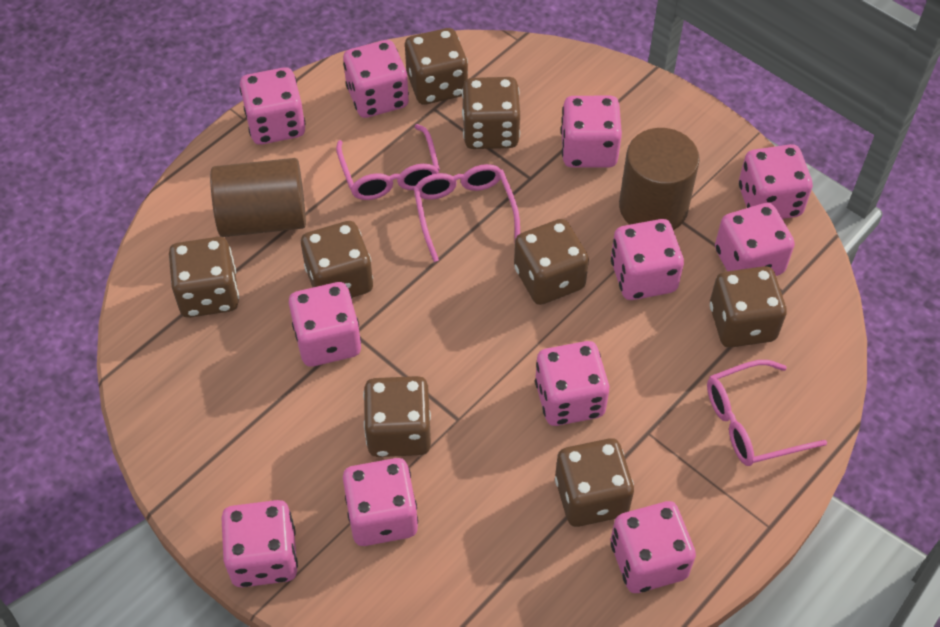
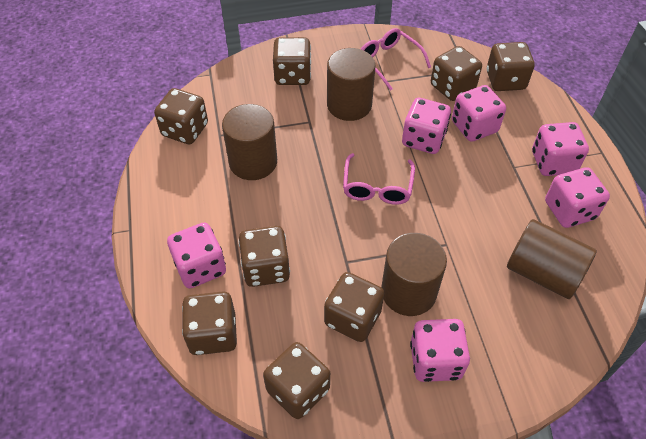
brown cylinder: 2 -> 4
pink dice: 11 -> 6
pink glasses: 3 -> 2

